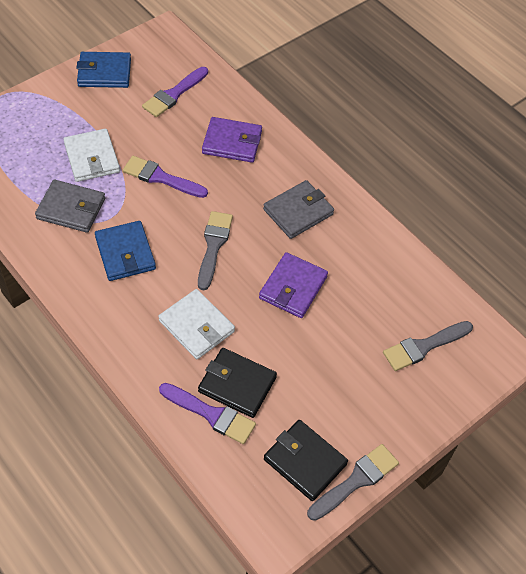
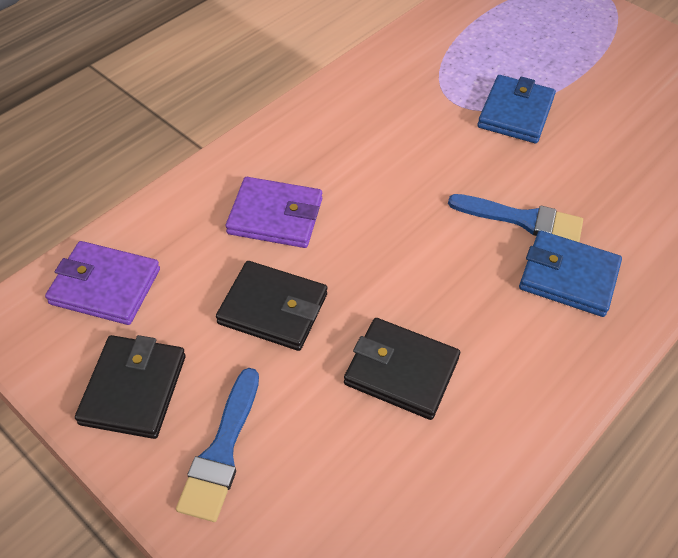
black wallet: 2 -> 3
blue brush: 0 -> 2
grey brush: 3 -> 0
grey wallet: 2 -> 0
purple brush: 3 -> 0
white wallet: 2 -> 0

